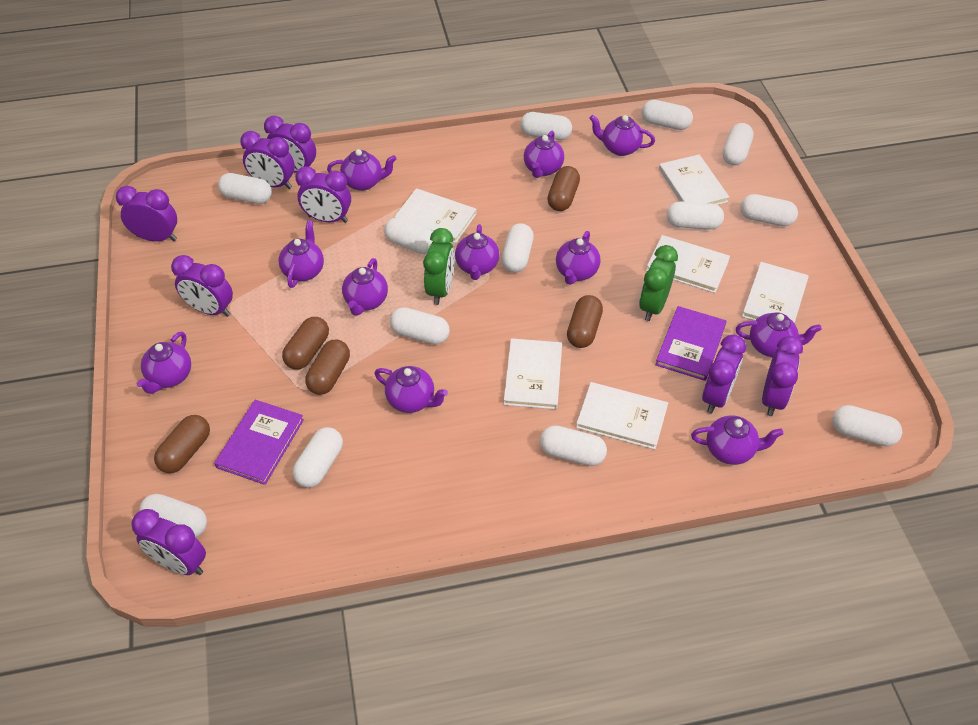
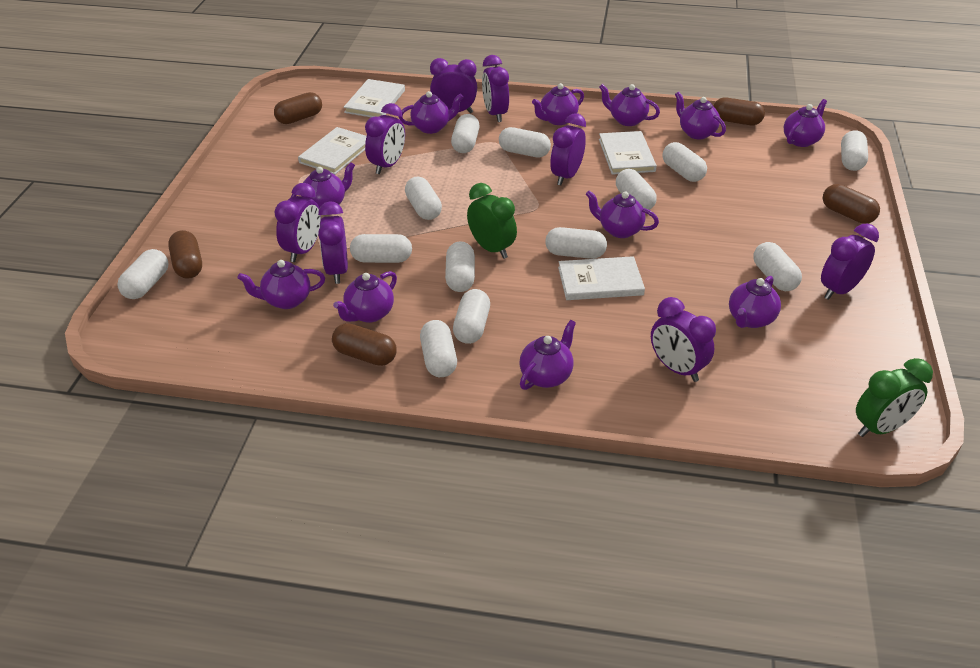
purple book: 2 -> 0
white book: 6 -> 4

